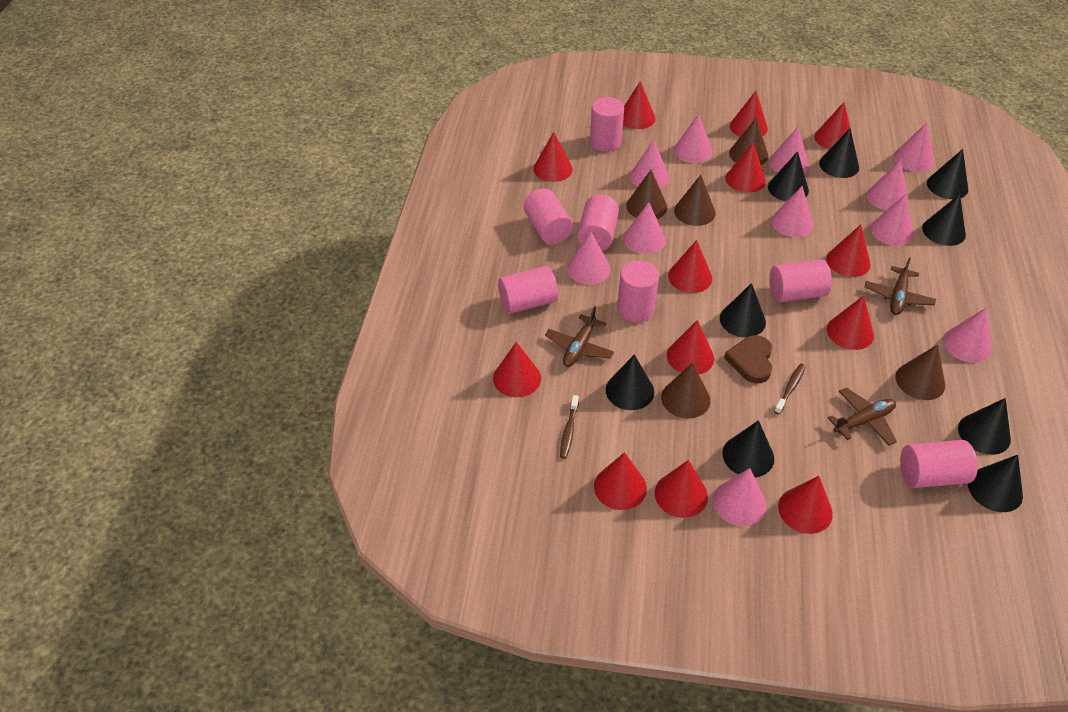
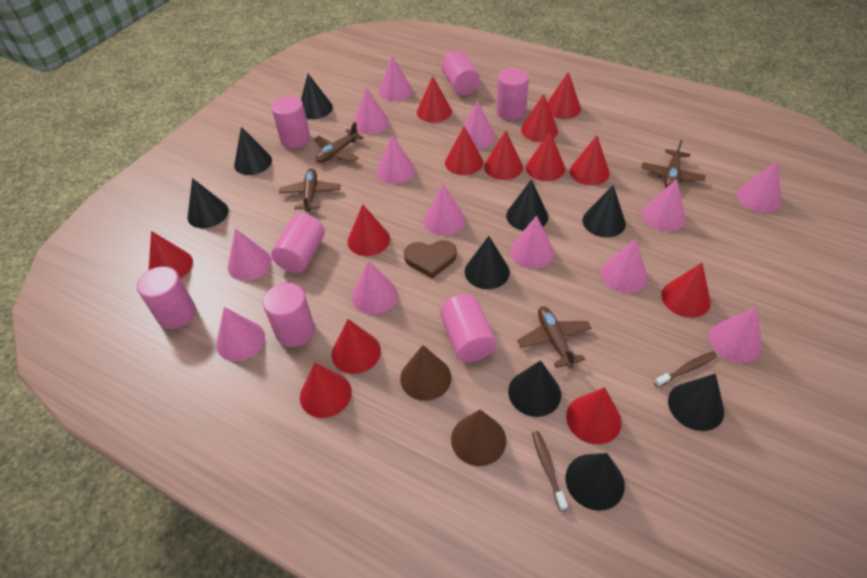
brown cone: 5 -> 2
brown plane: 3 -> 4
pink cone: 11 -> 13

